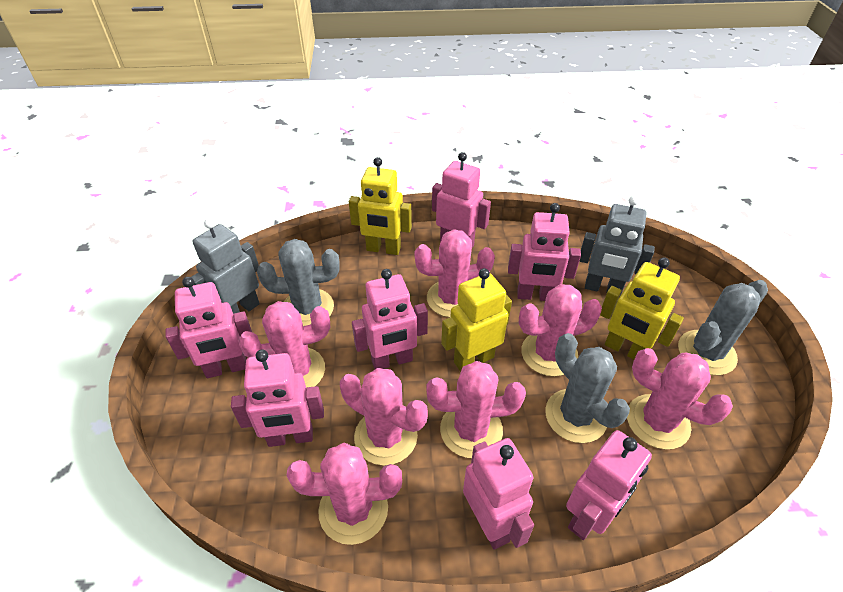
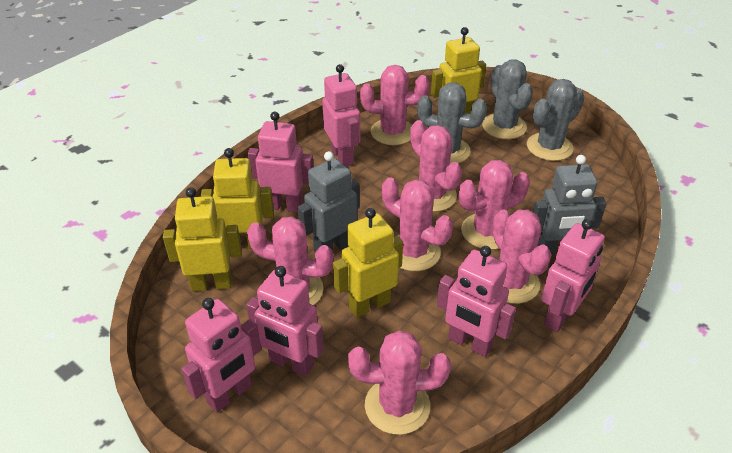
pink robot: 7 -> 6
yellow robot: 3 -> 4

